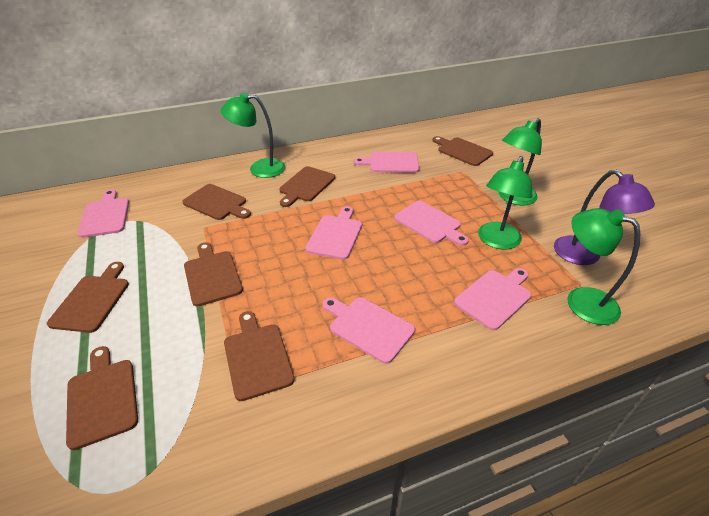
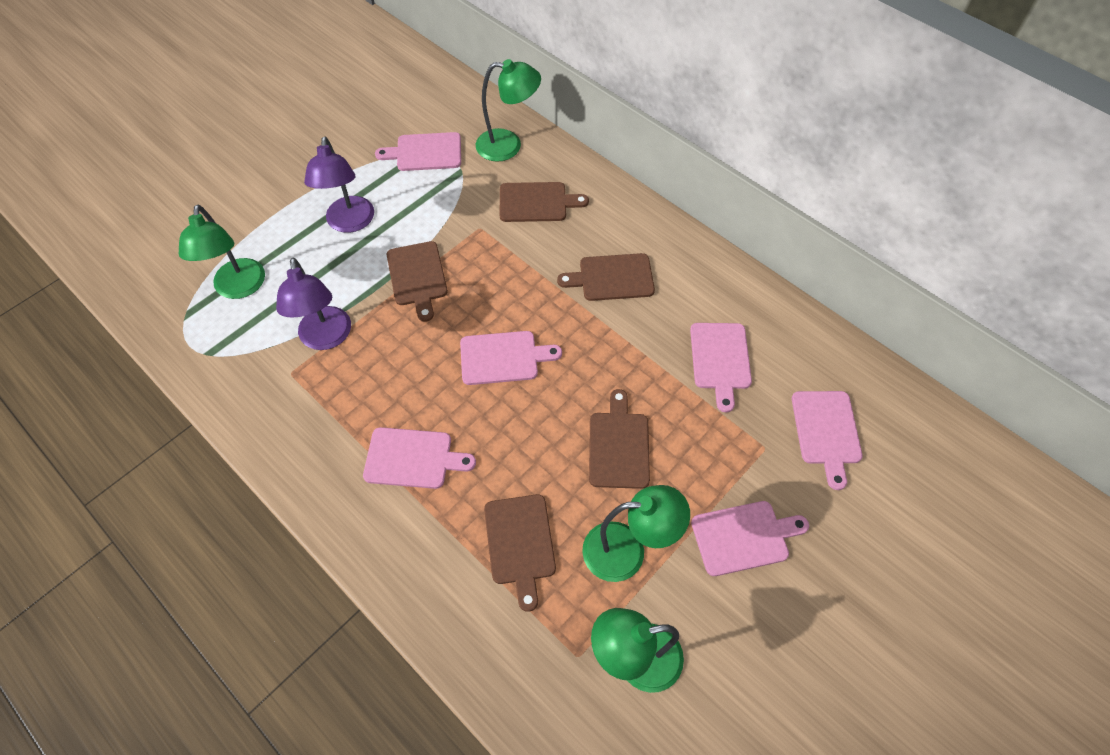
brown cutting board: 7 -> 5
purple lamp: 1 -> 2

